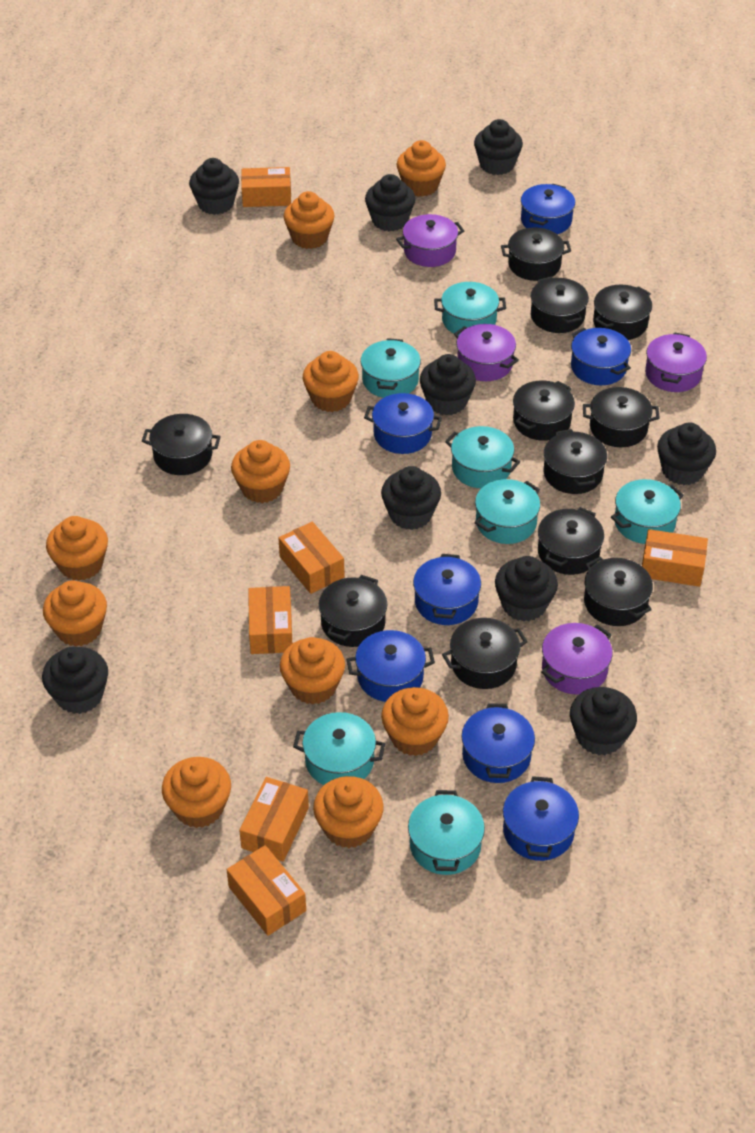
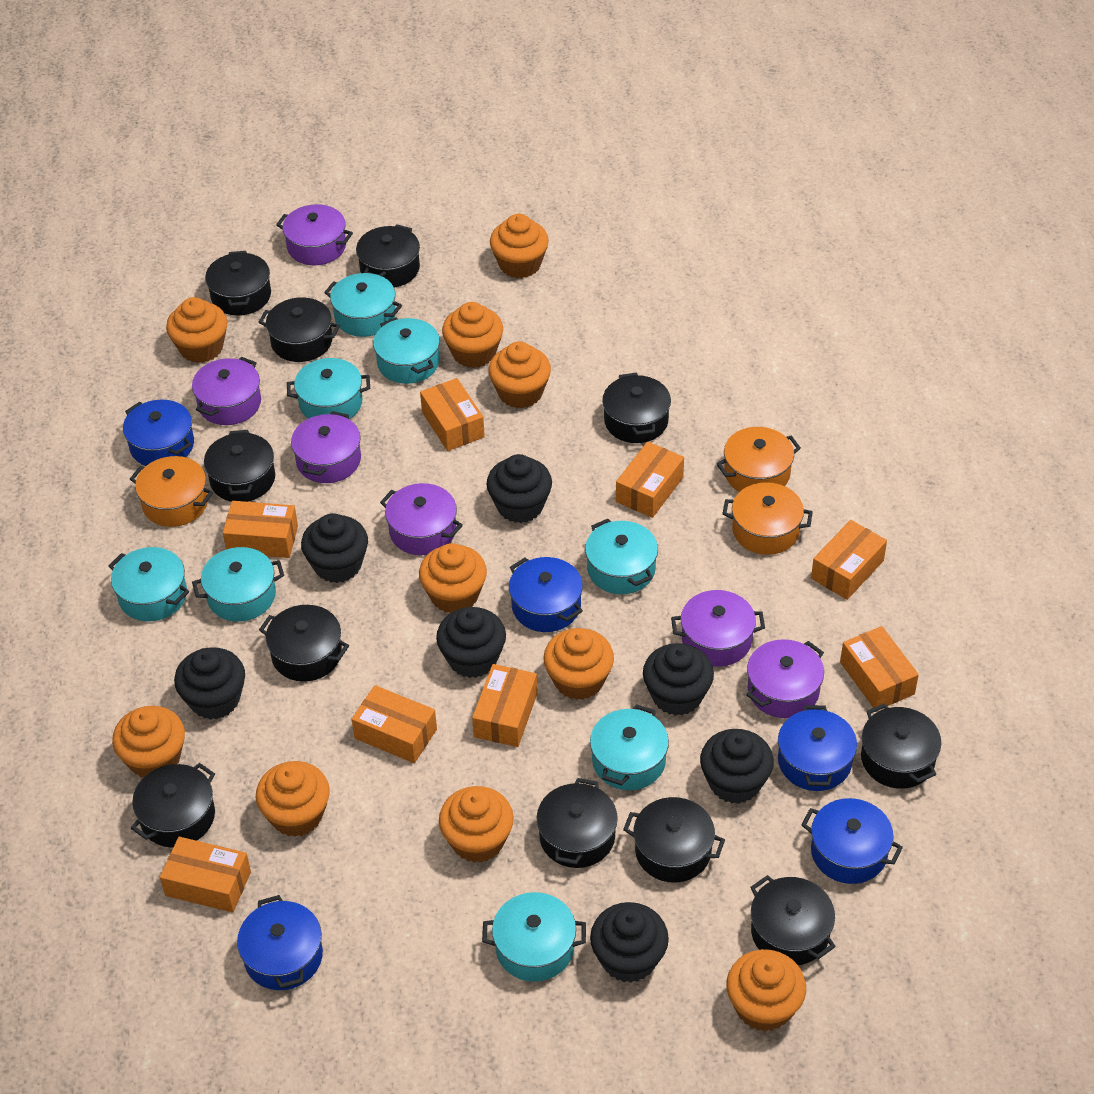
black cupcake: 9 -> 7
blue pot: 7 -> 5
orange box: 6 -> 8
orange pot: 0 -> 3
purple pot: 4 -> 6
turquoise pot: 7 -> 8

